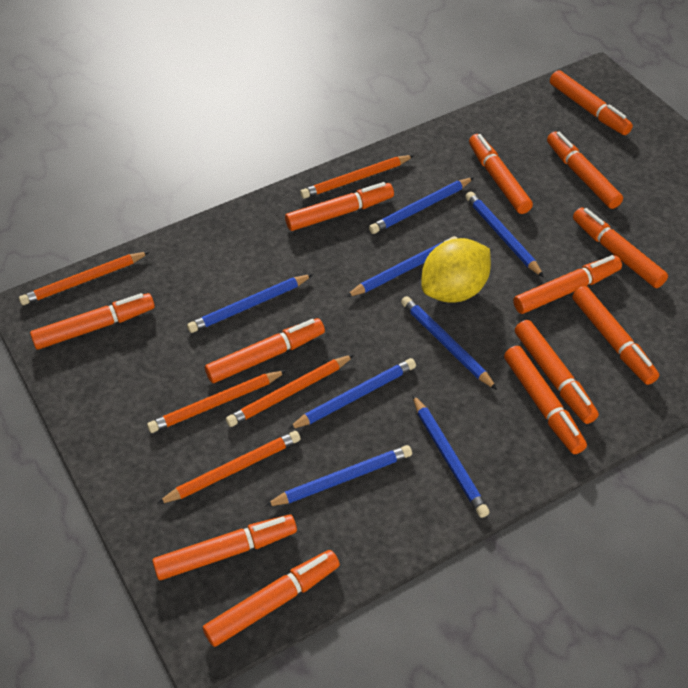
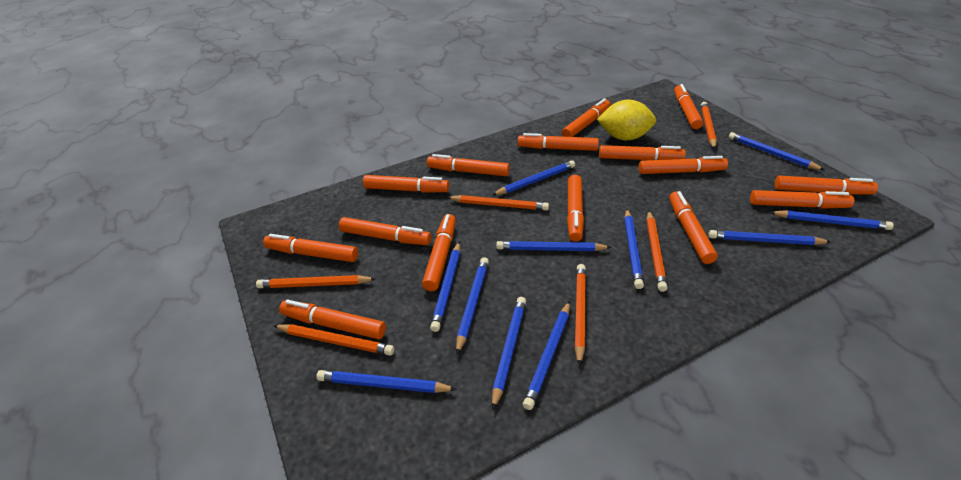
blue pencil: 8 -> 11
orange marker: 13 -> 15
orange pencil: 5 -> 6

